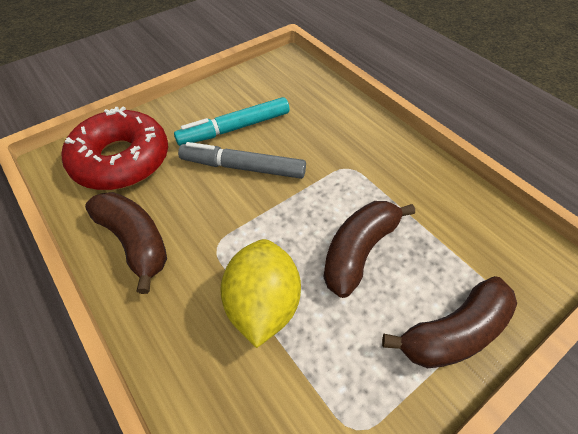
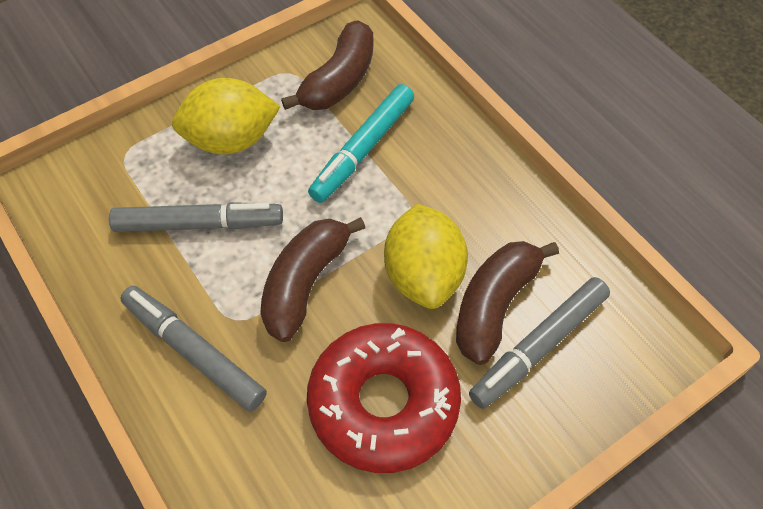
grey marker: 1 -> 3
yellow lemon: 1 -> 2

